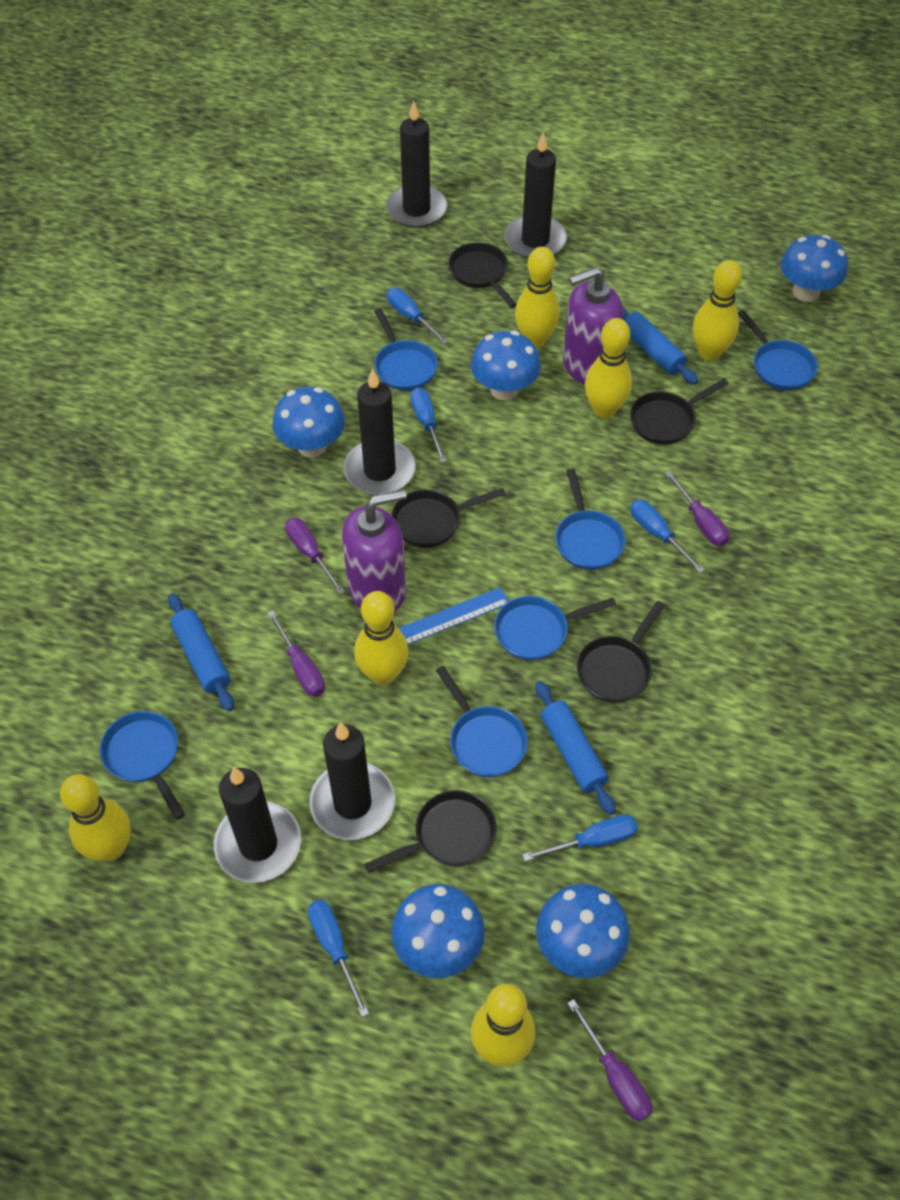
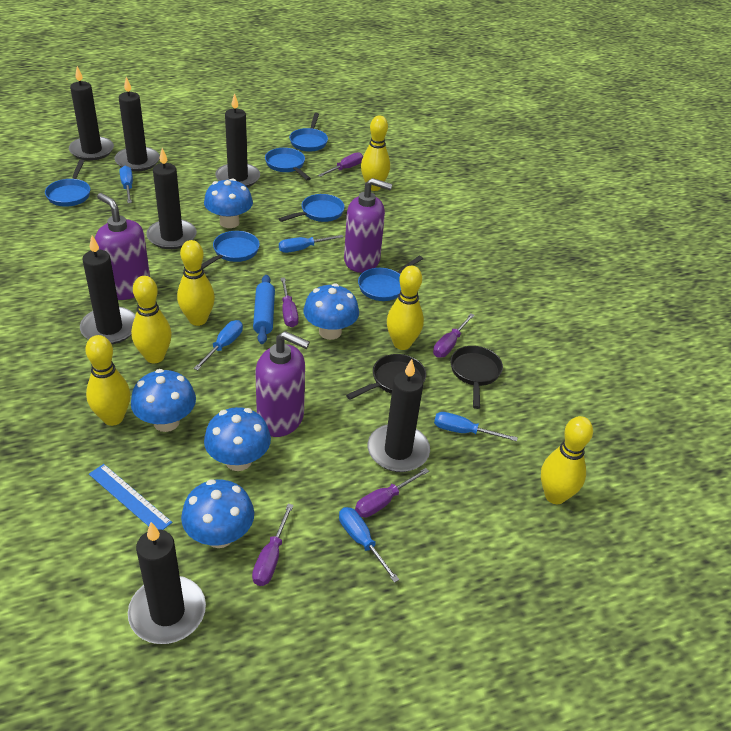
black candle: 5 -> 7
black pan: 5 -> 2
blue rolling pin: 3 -> 1
purple screwdriver: 4 -> 5
purple soap dispenser: 2 -> 3

